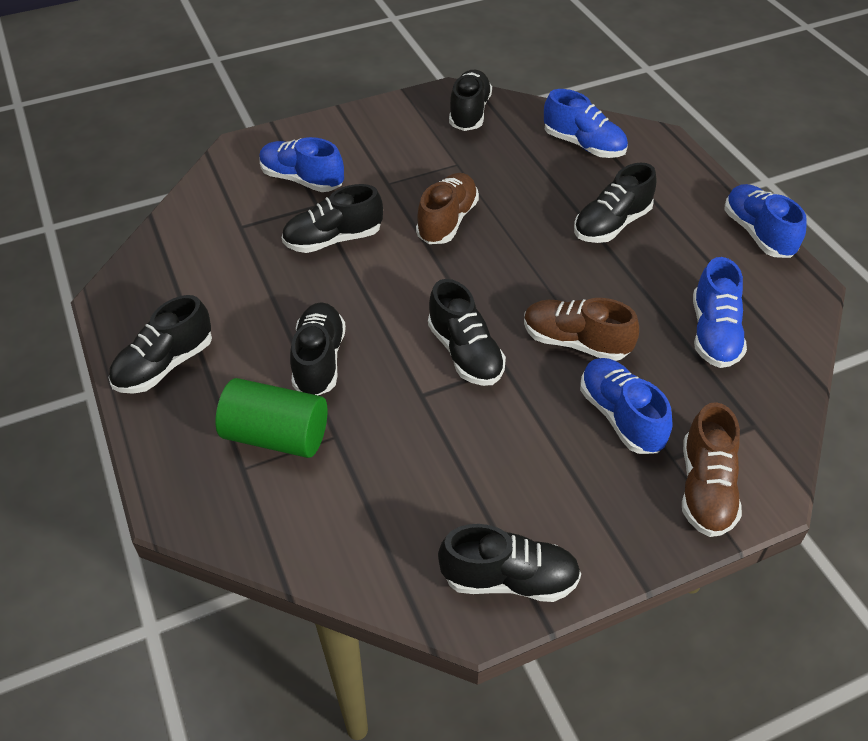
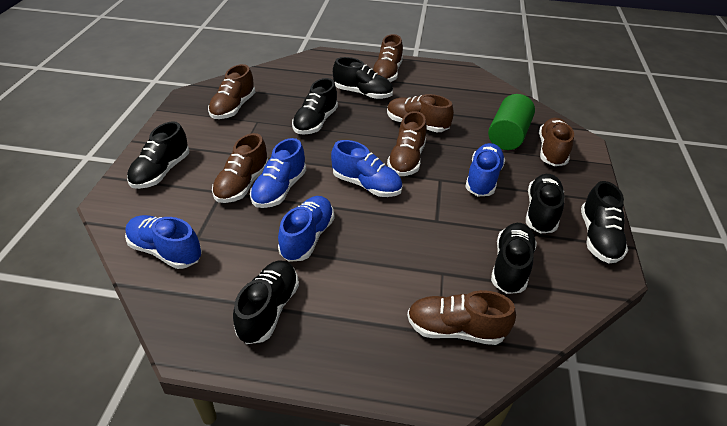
brown shoe: 3 -> 7

